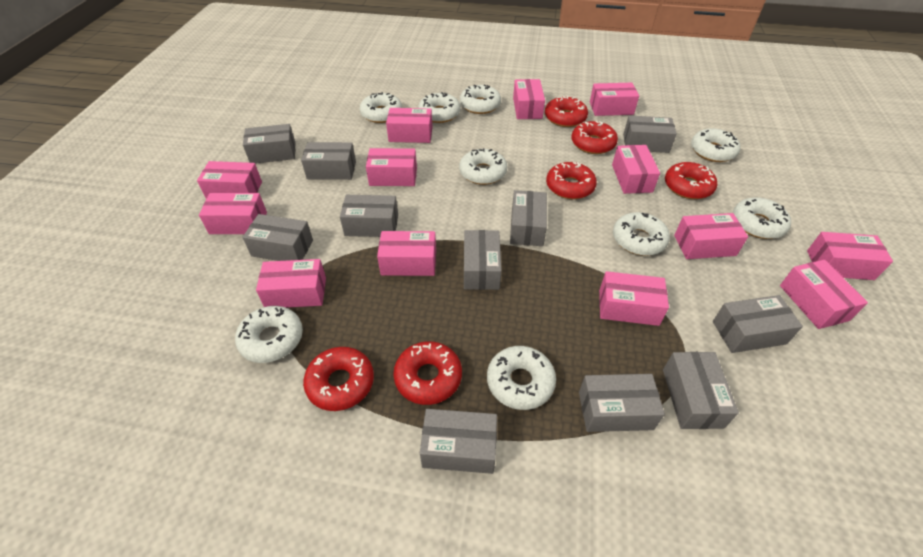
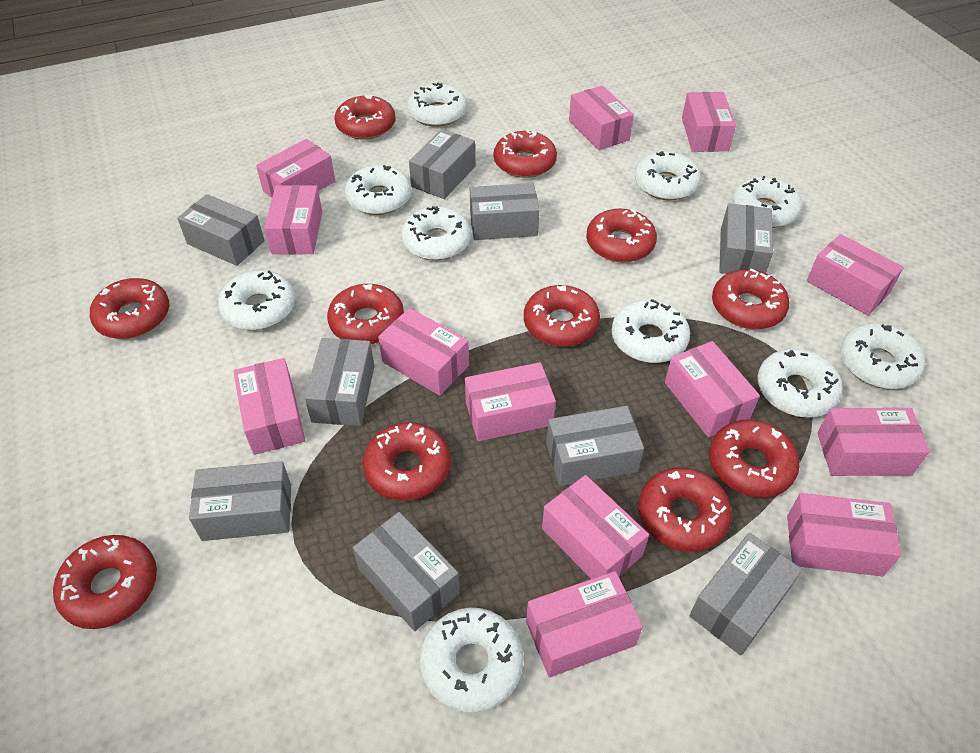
grey box: 11 -> 9
red donut: 6 -> 11
white donut: 9 -> 10

